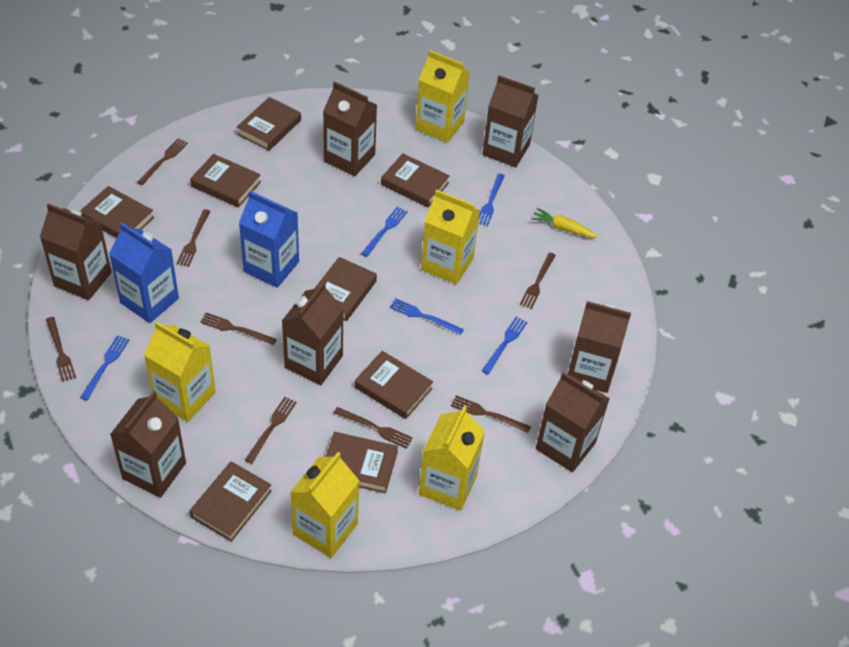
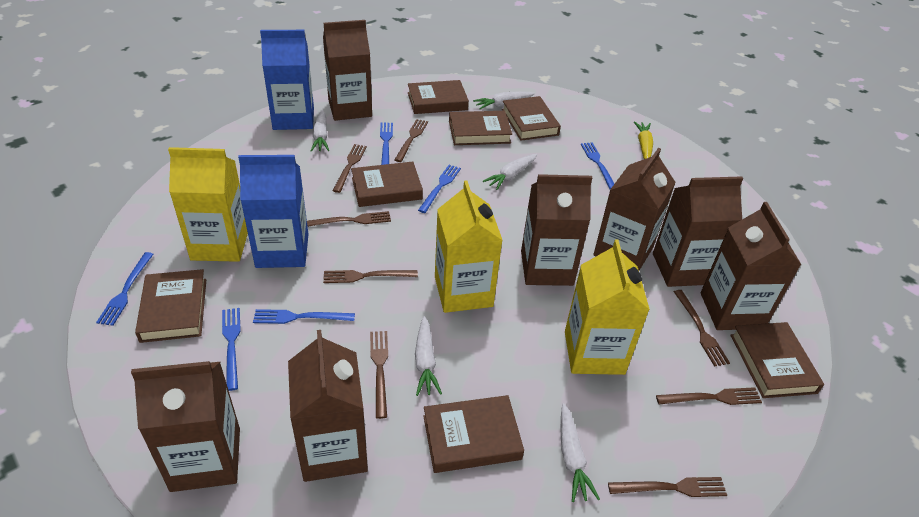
blue fork: 5 -> 6
brown book: 8 -> 7
white carrot: 0 -> 5
yellow carton: 5 -> 3

